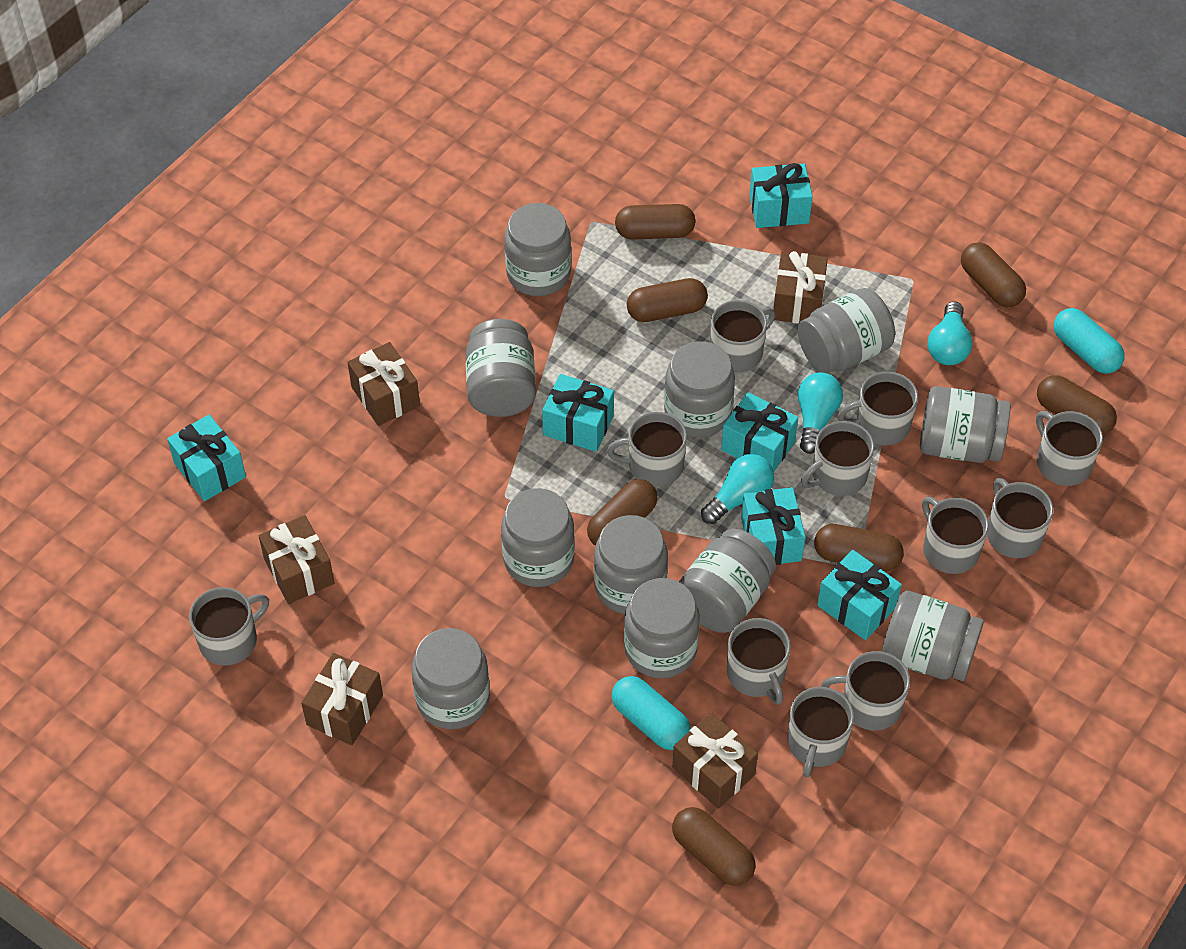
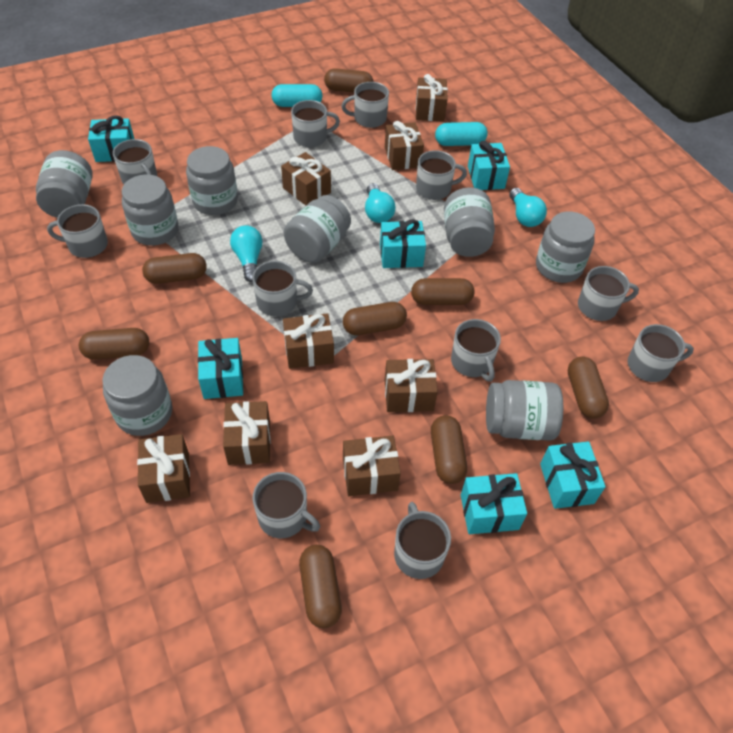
brown capsule: 7 -> 8
brown gift: 5 -> 8
grey jar: 11 -> 8

